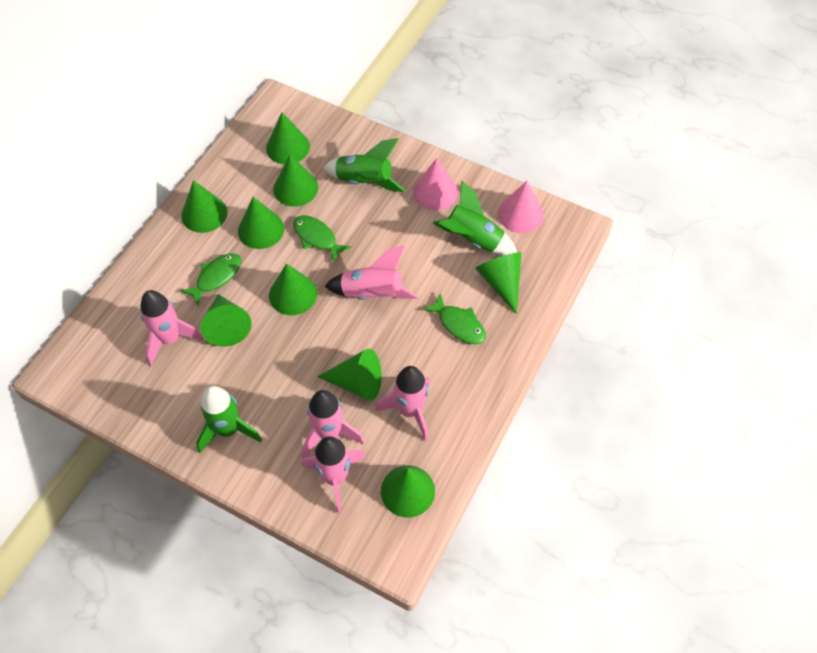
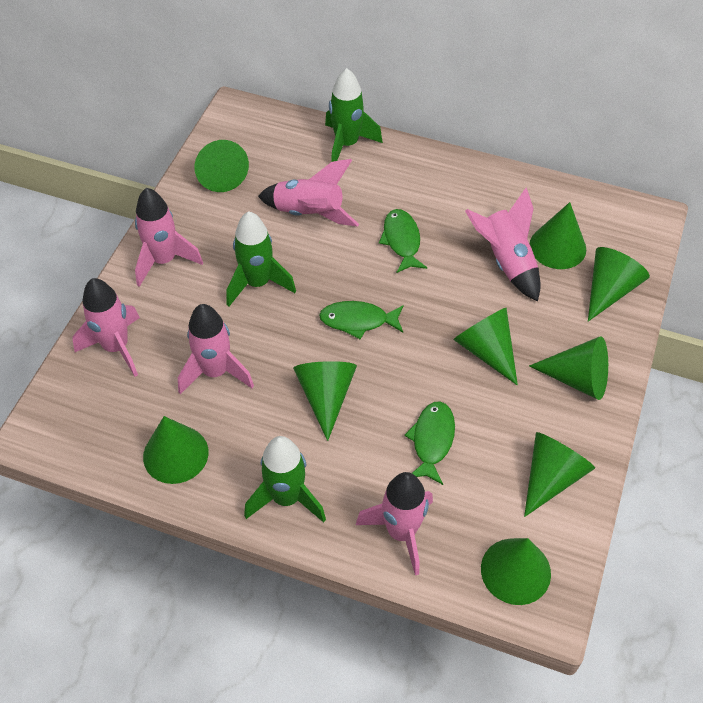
pink cone: 2 -> 0
pink rocket: 5 -> 6

